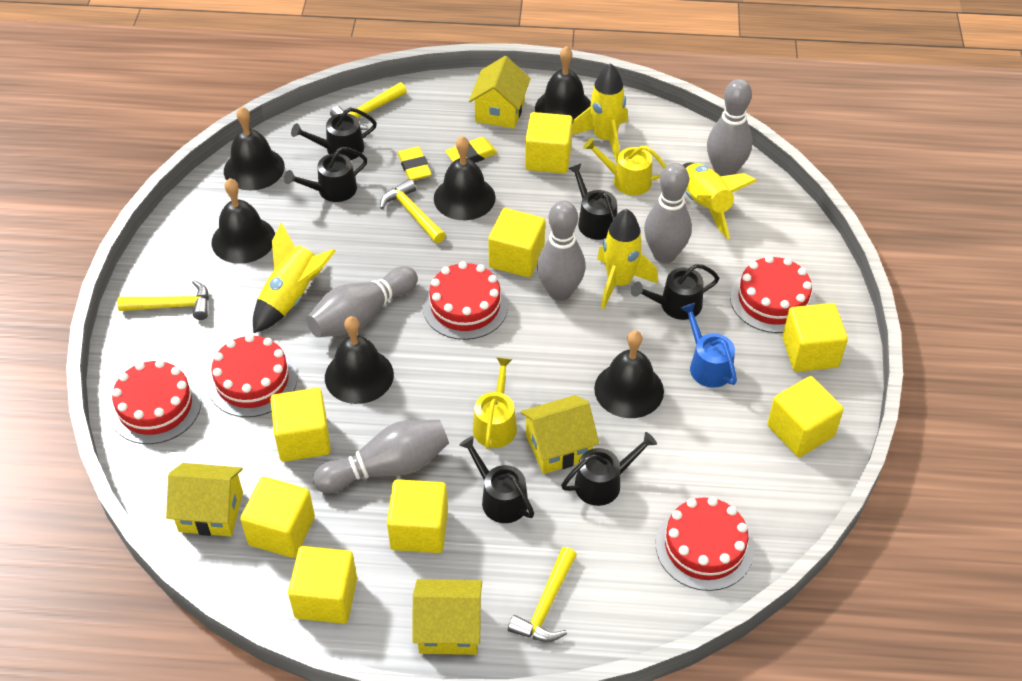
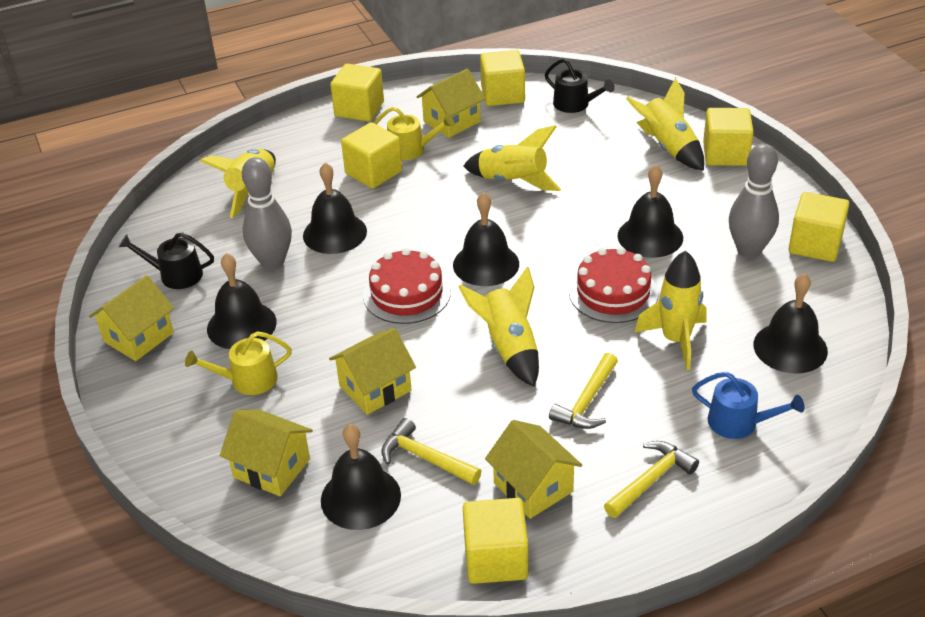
black watering can: 6 -> 2
grey bowling pin: 5 -> 2
red cake: 5 -> 2
yellow cube: 8 -> 6
yellow eraser: 2 -> 0
yellow hammer: 4 -> 3
yellow house: 4 -> 5
yellow rocket: 4 -> 5

